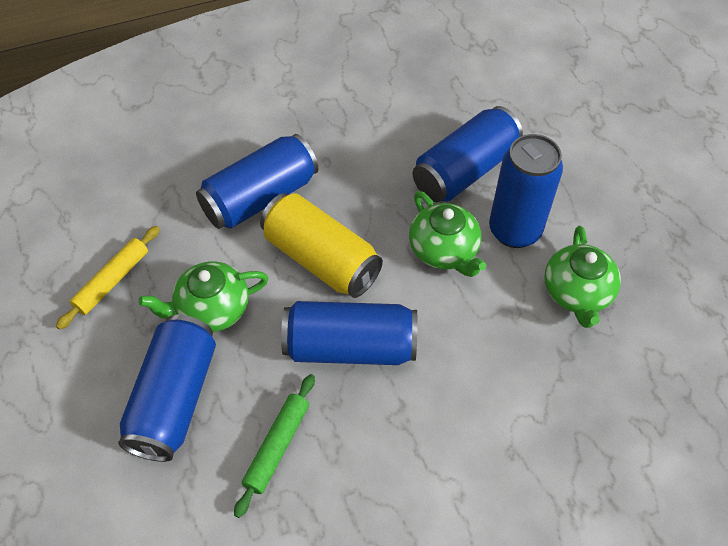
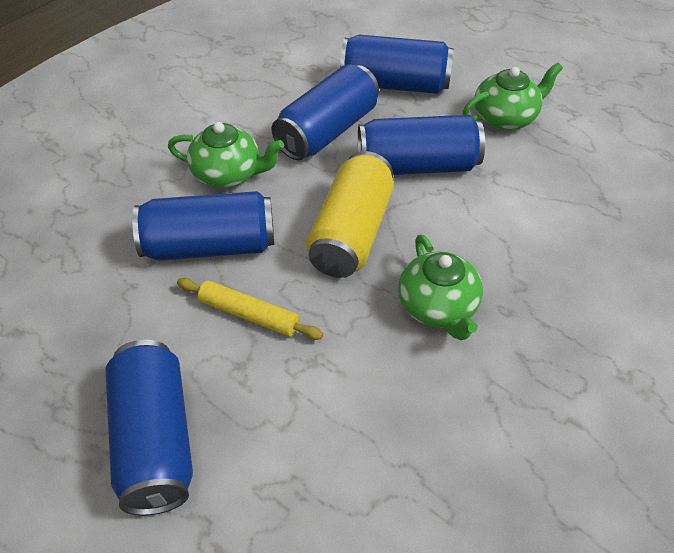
green rolling pin: 1 -> 0

